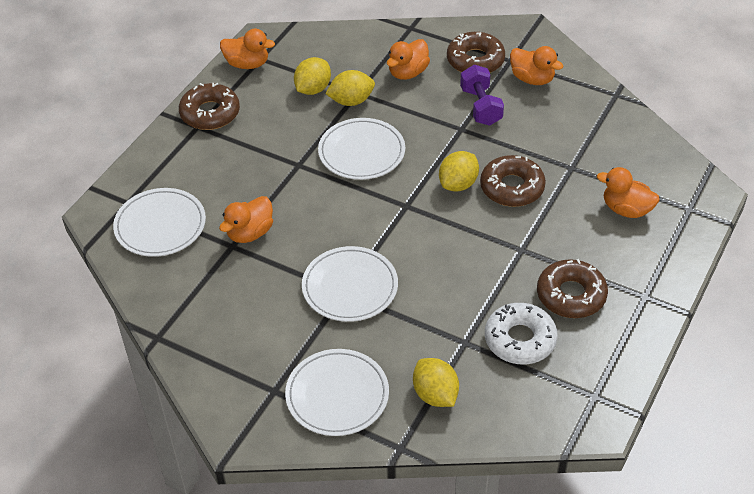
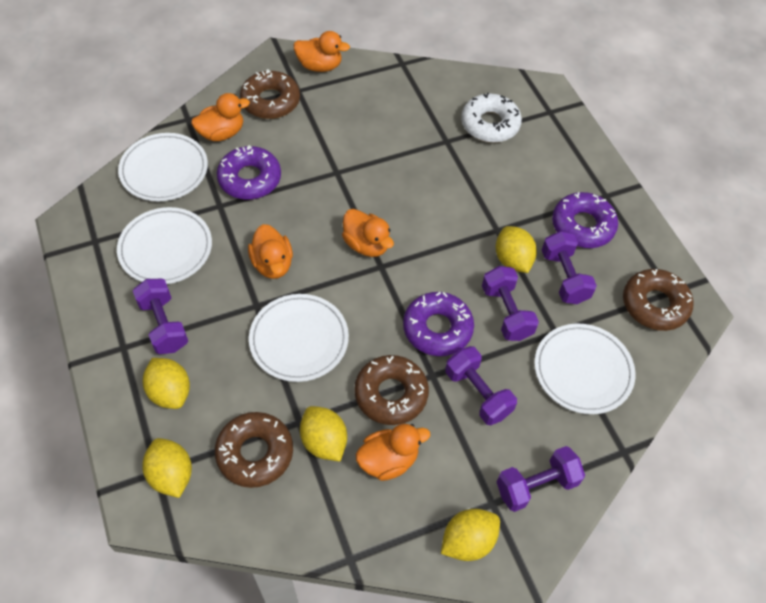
purple donut: 0 -> 3
purple dumbbell: 1 -> 5
yellow lemon: 4 -> 5

